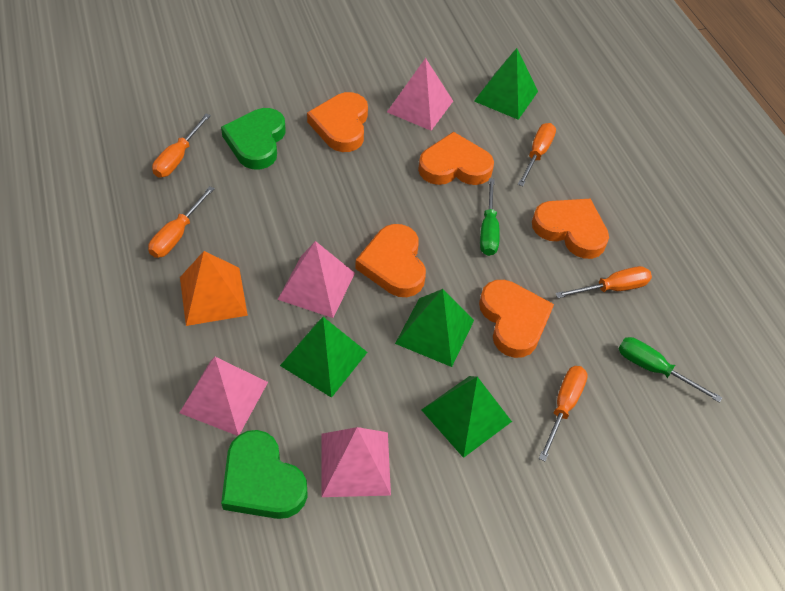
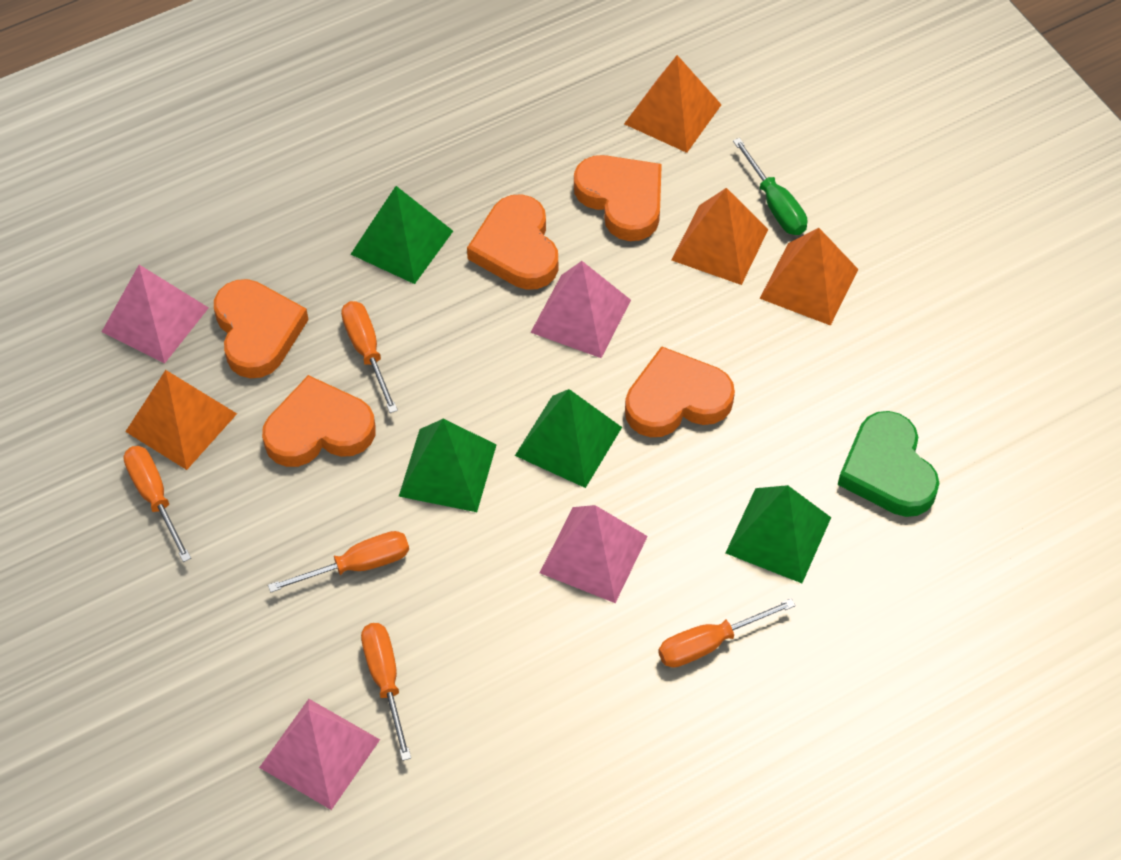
green heart: 2 -> 1
green screwdriver: 2 -> 1
orange pyramid: 1 -> 4

